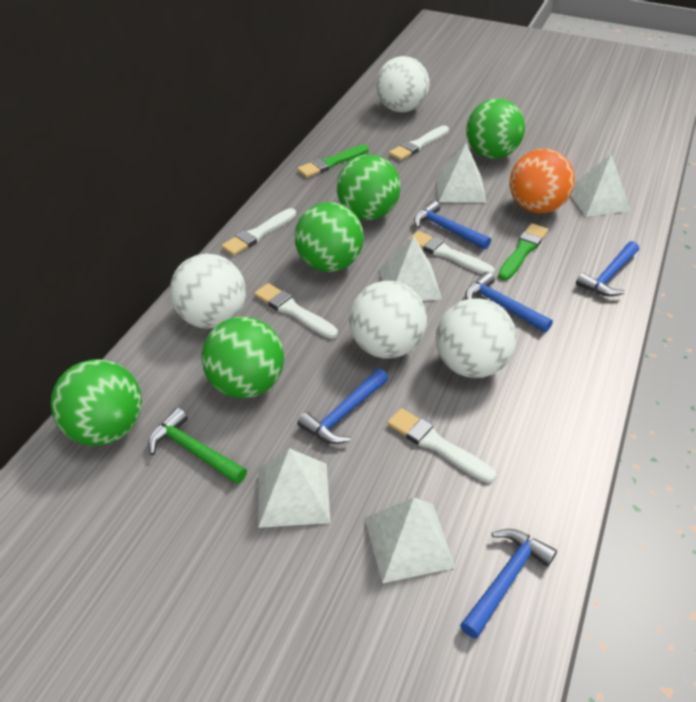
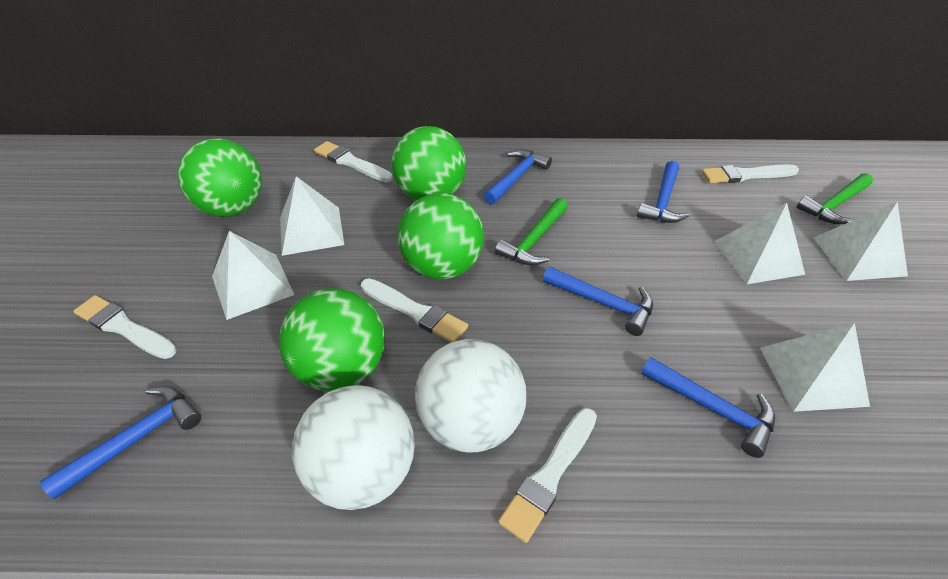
green ball: 5 -> 4
green brush: 2 -> 0
green hammer: 1 -> 2
orange ball: 1 -> 0
white ball: 4 -> 2

